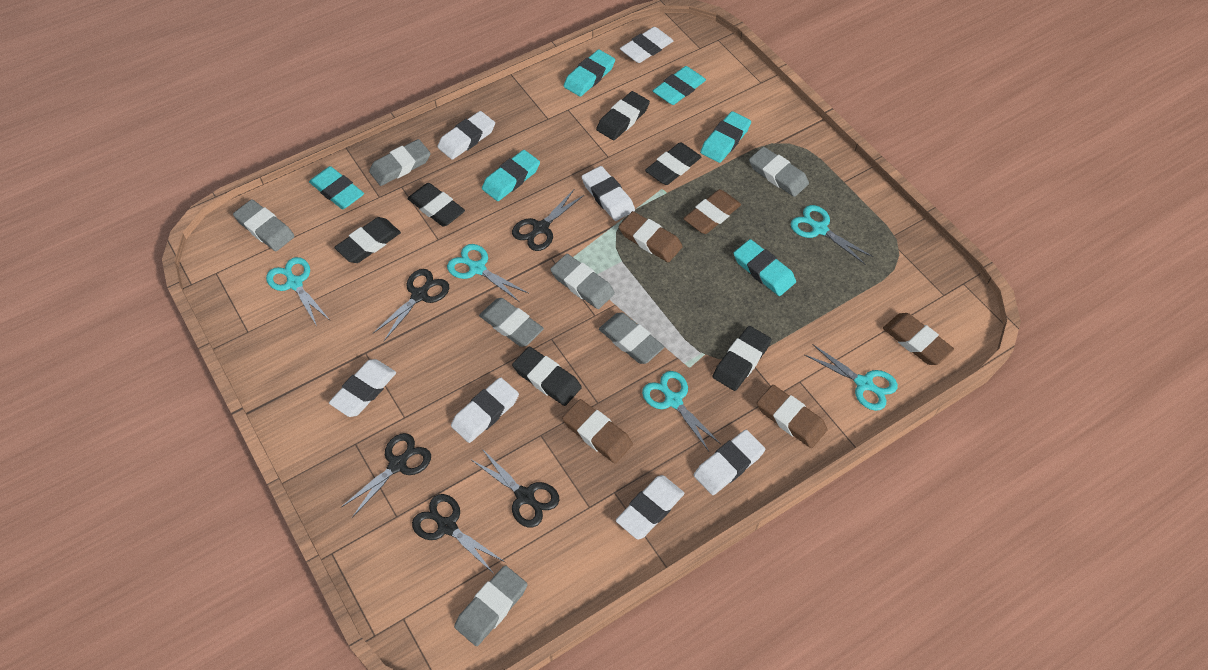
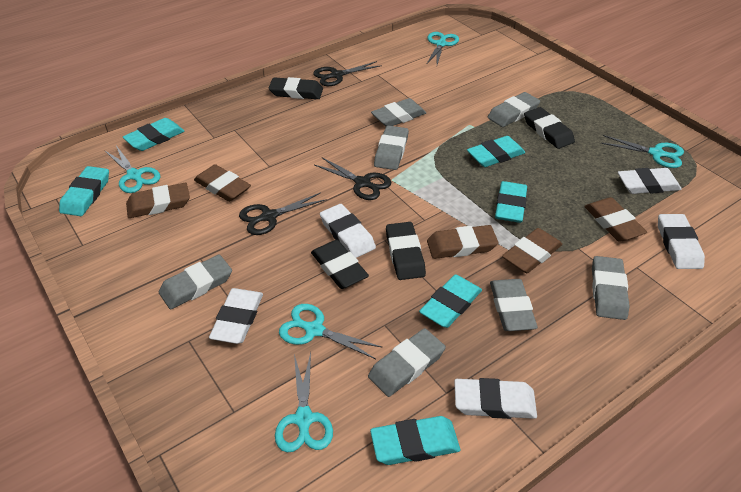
black eraser: 6 -> 4
black scissors: 5 -> 3
white eraser: 7 -> 5

